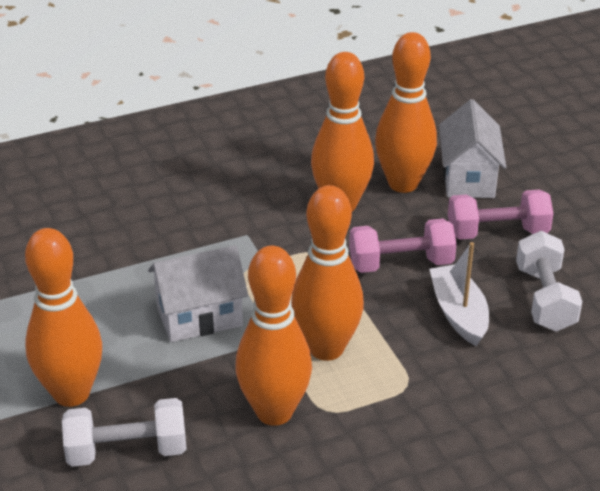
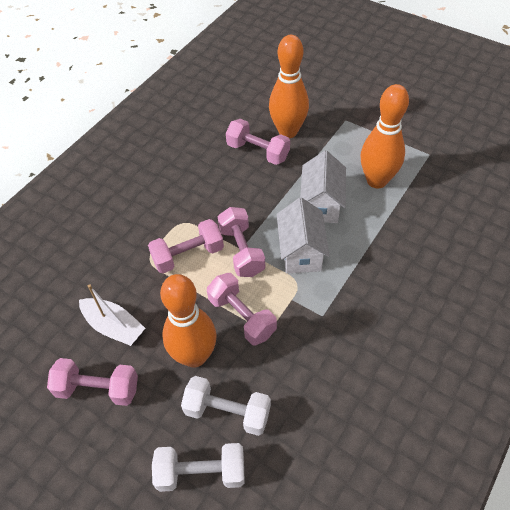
orange bowling pin: 5 -> 3
pink dumbbell: 2 -> 5

